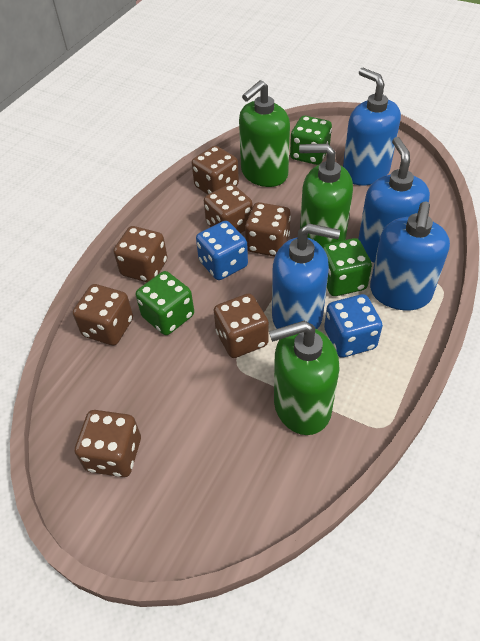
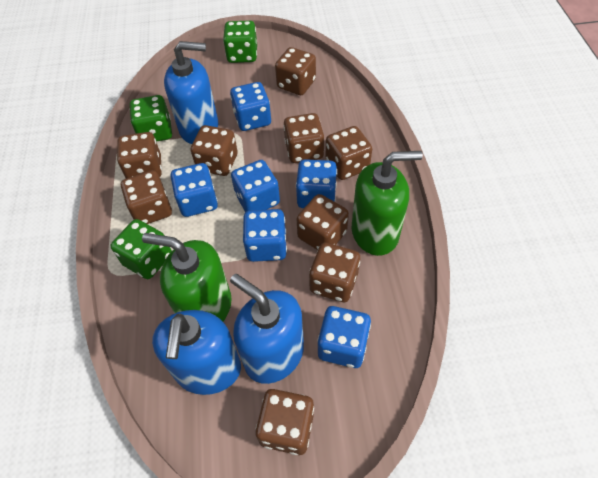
blue dice: 2 -> 6
blue soap dispenser: 4 -> 3
brown dice: 7 -> 9
green soap dispenser: 3 -> 2

